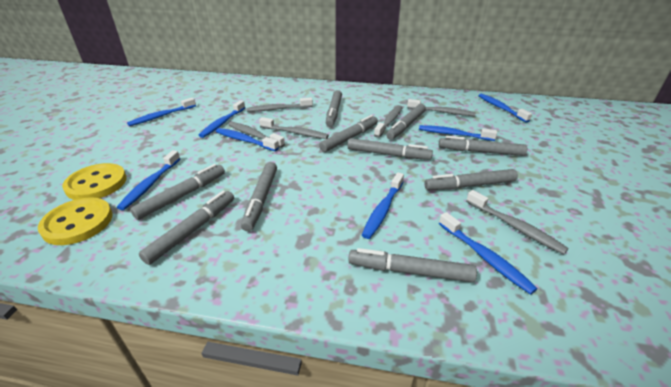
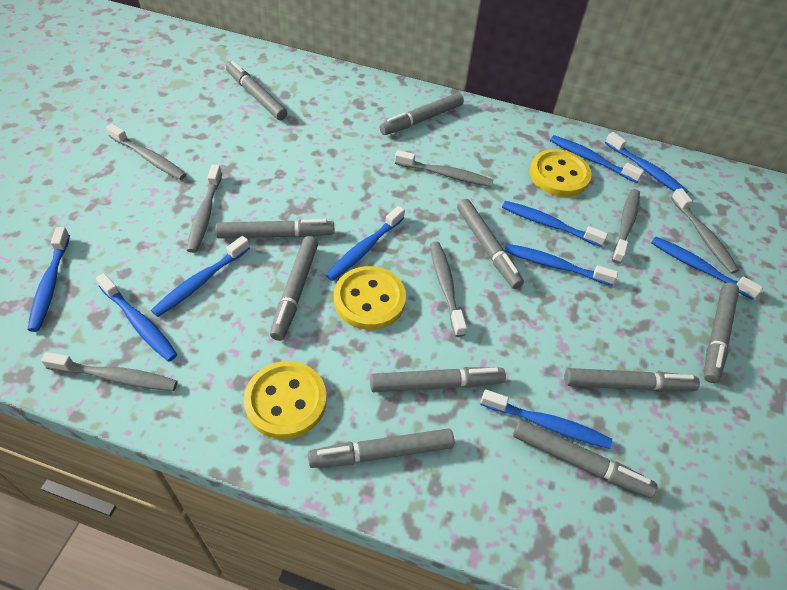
blue toothbrush: 8 -> 10
grey toothbrush: 6 -> 7
yellow button: 2 -> 3

